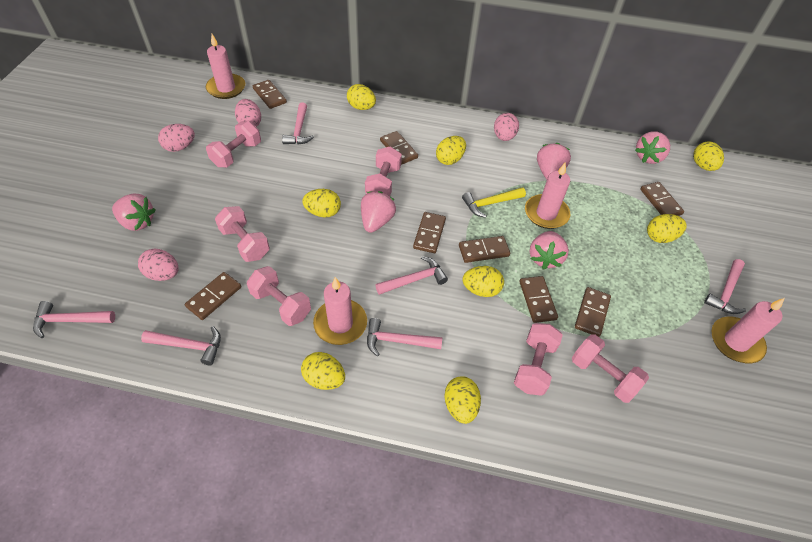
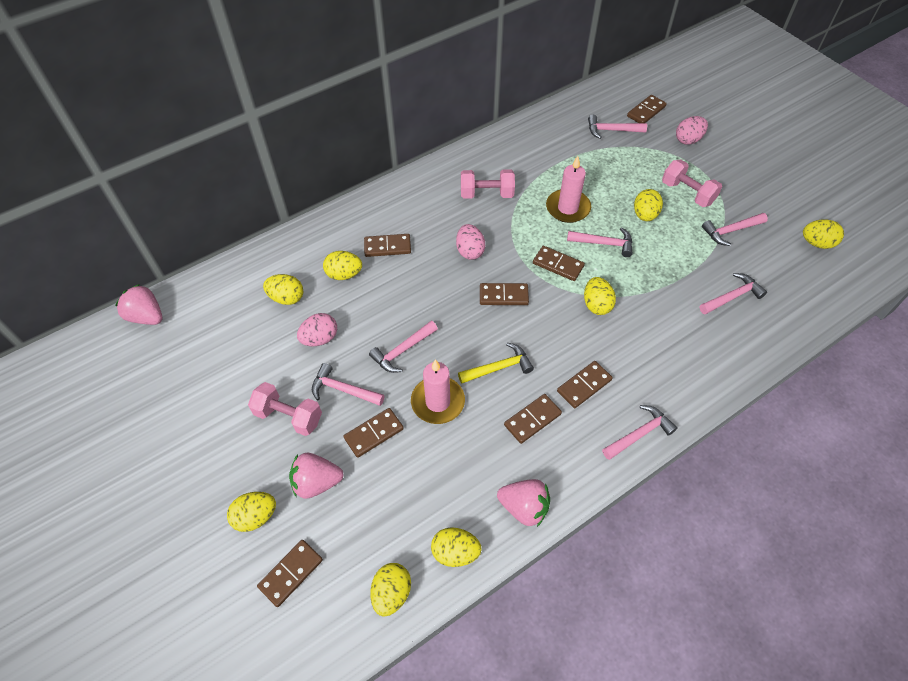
pink candle: 4 -> 2
pink dumbbell: 6 -> 3
pink egg: 4 -> 3
pink hammer: 6 -> 7
pink strawberry: 5 -> 3

